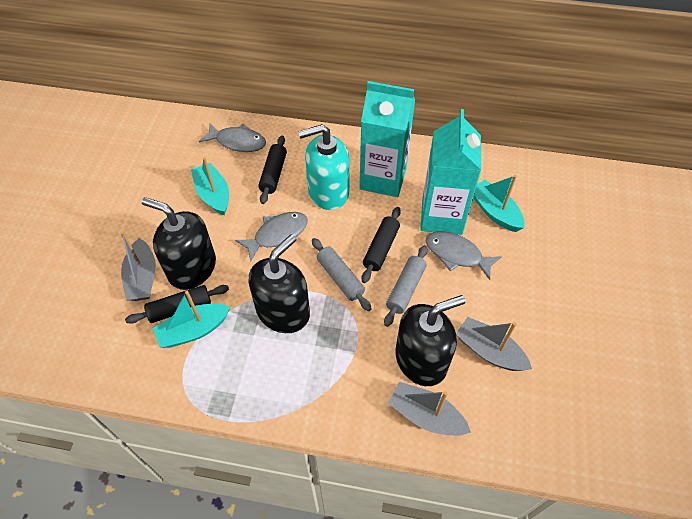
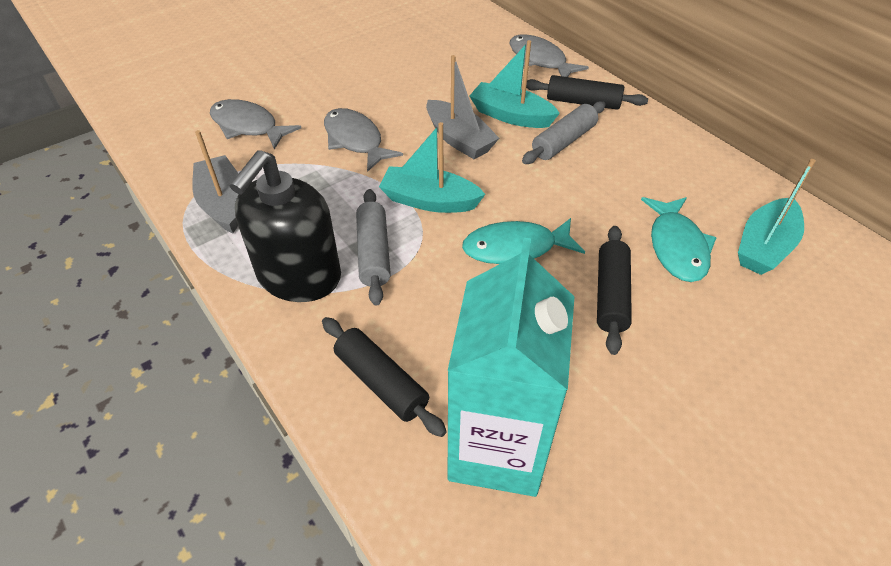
black soap dispenser: 3 -> 1
grey boat: 3 -> 2
turquoise carton: 2 -> 1
turquoise fish: 0 -> 2
turquoise soap dispenser: 1 -> 0

